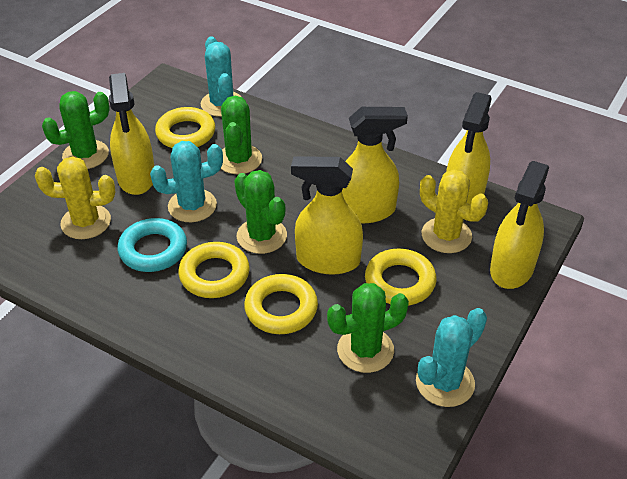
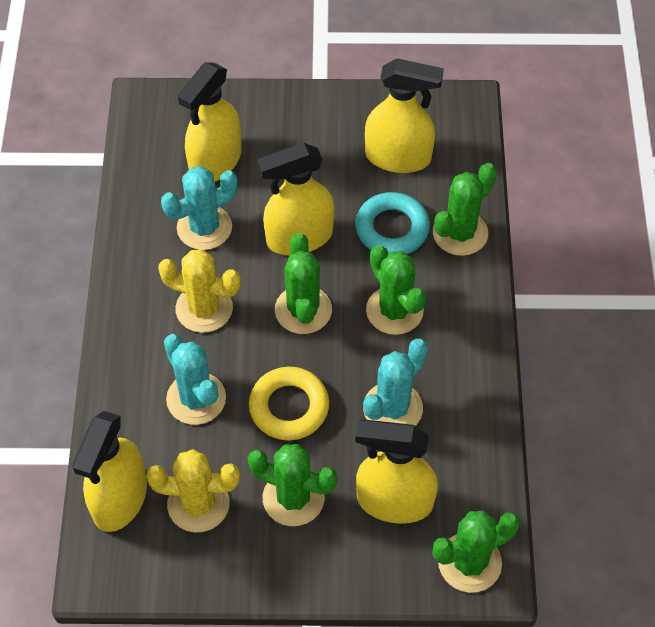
green cactus: 4 -> 5
yellow ring: 4 -> 1

